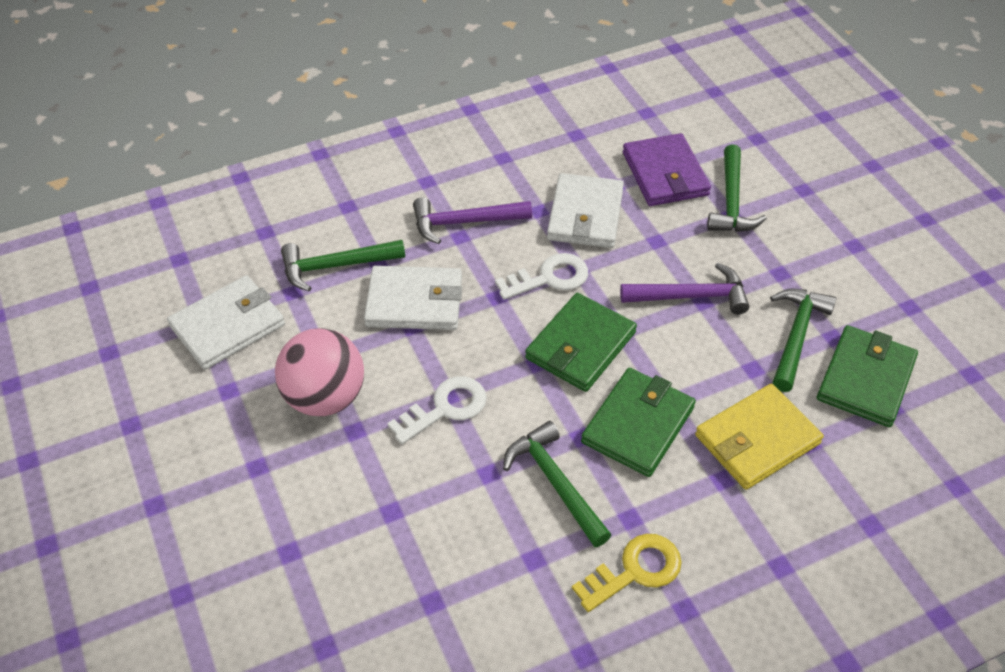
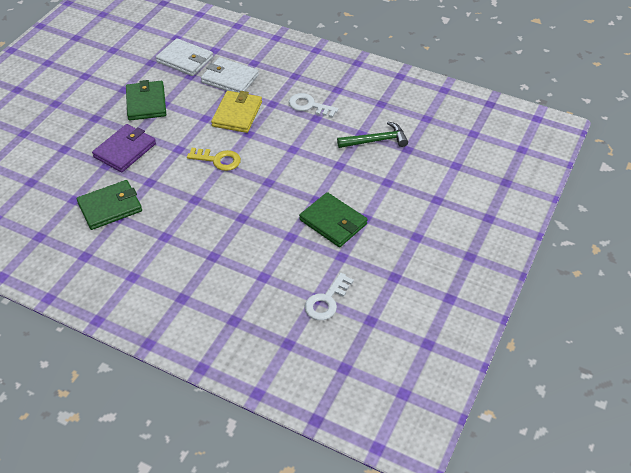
green hammer: 4 -> 1
pink ball: 1 -> 0
purple hammer: 2 -> 0
white wallet: 3 -> 2

